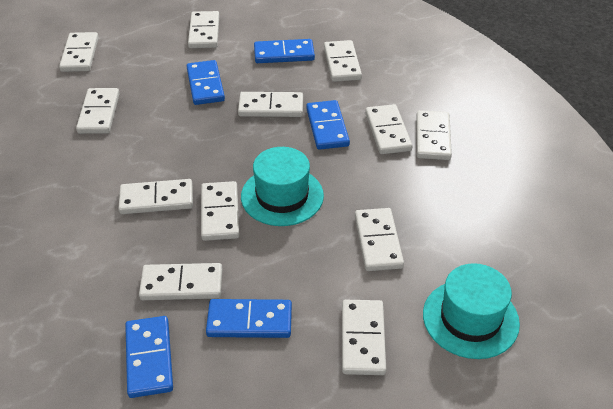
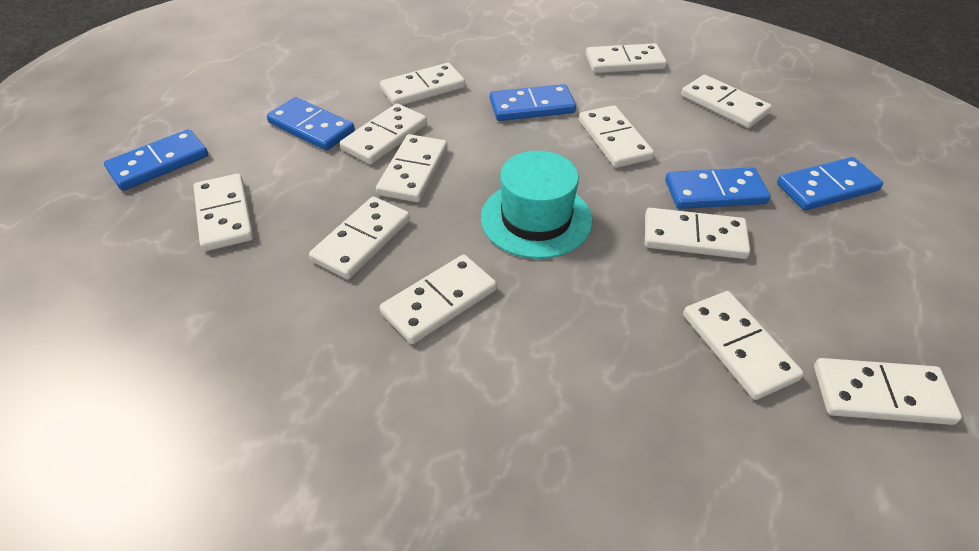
turquoise hat: 2 -> 1

